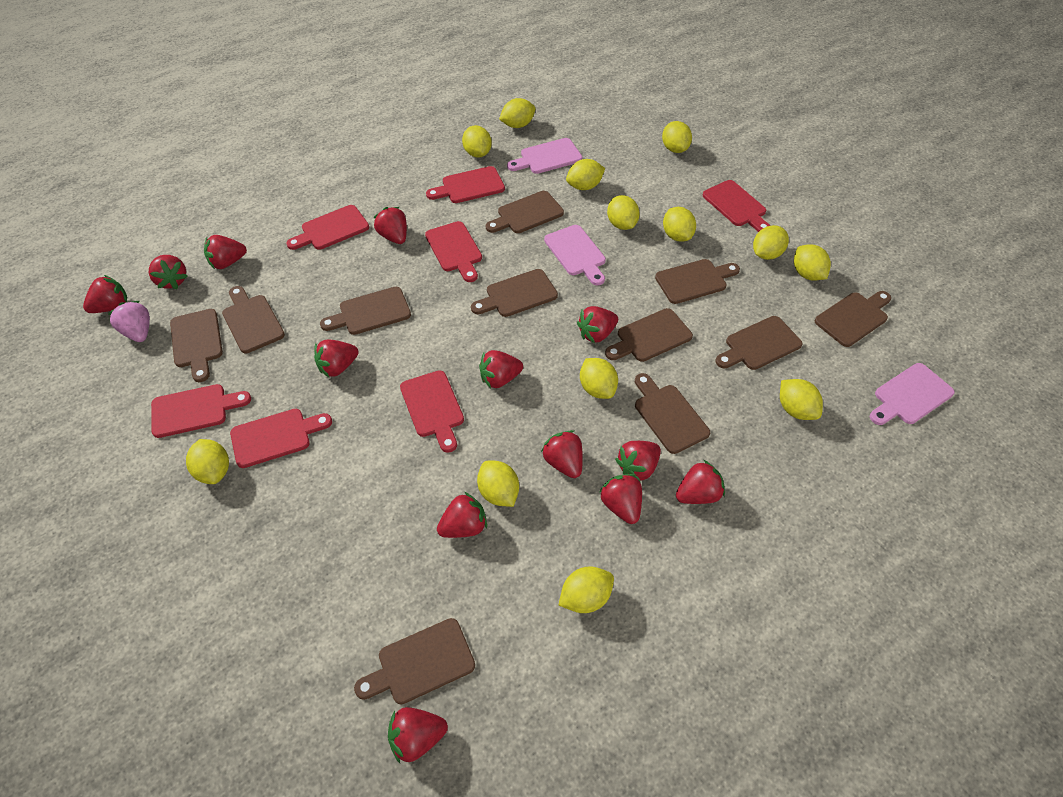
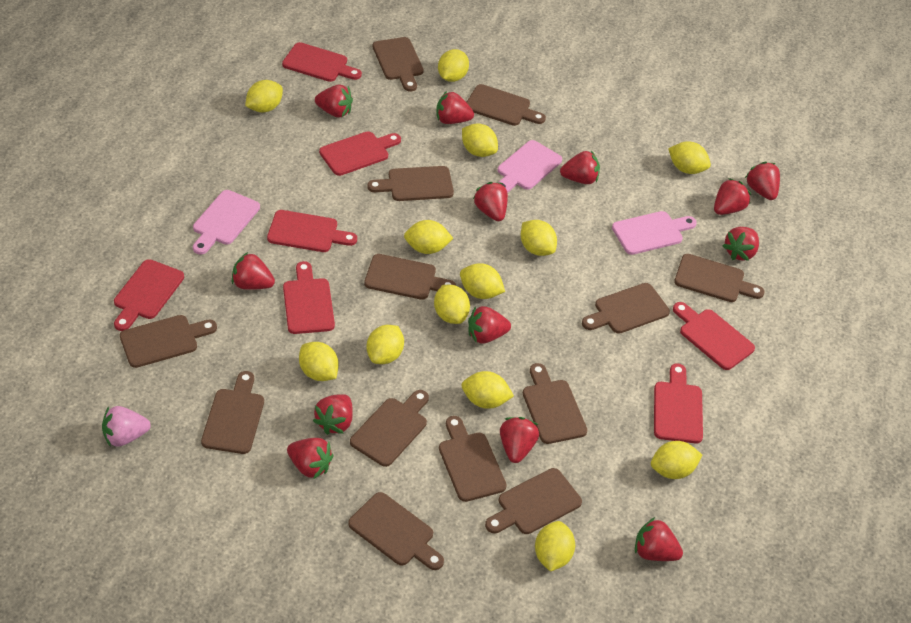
brown cutting board: 11 -> 13

